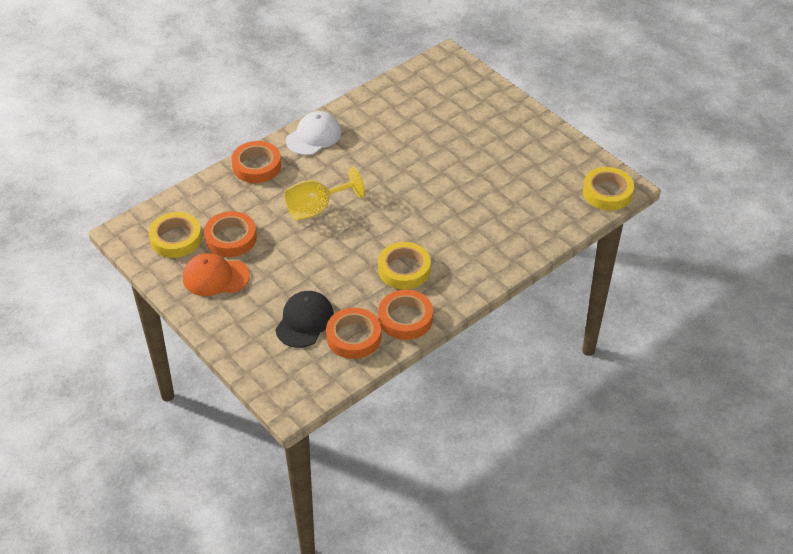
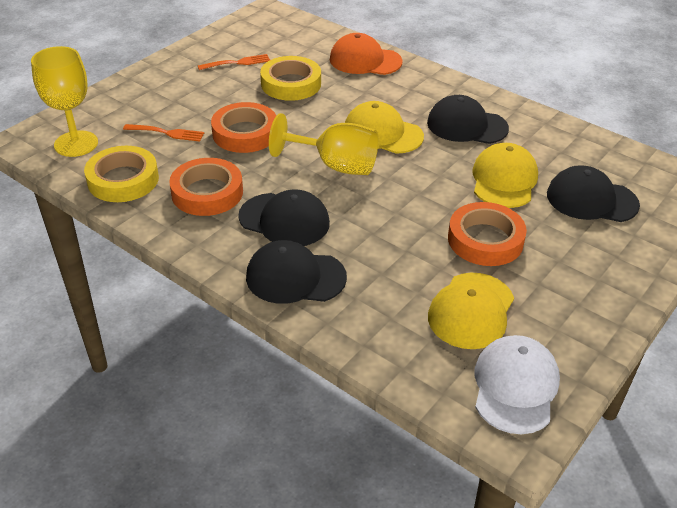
black cap: 1 -> 4
orange fork: 0 -> 2
orange tape: 4 -> 3
yellow cap: 0 -> 3
yellow goblet: 1 -> 2
yellow tape: 3 -> 2

